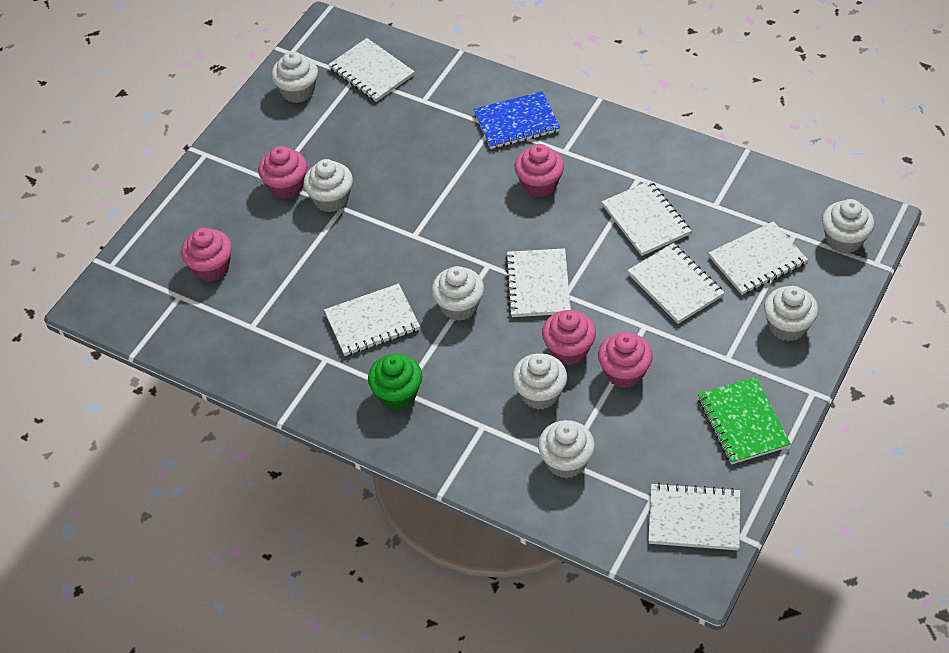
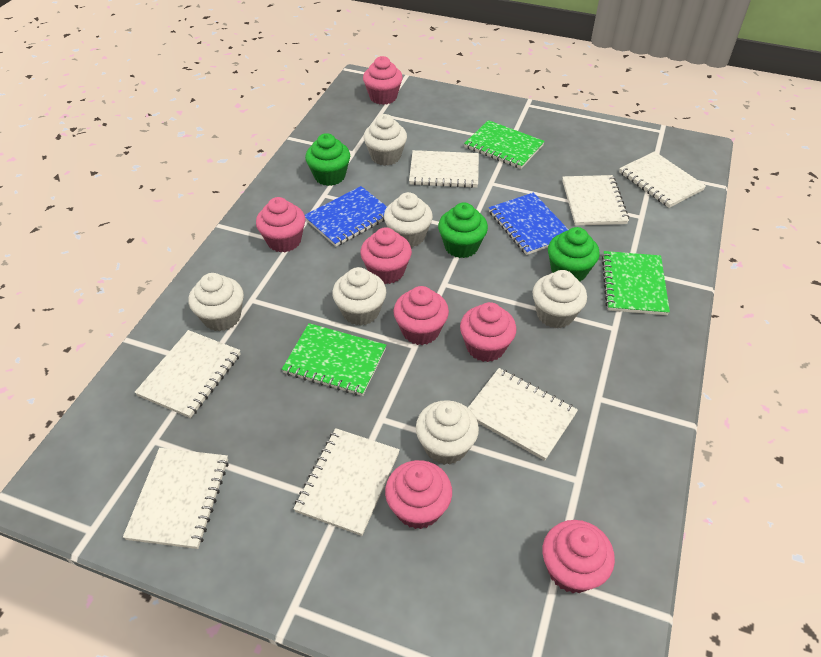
blue notebook: 1 -> 2
green cupcake: 1 -> 3
green notebook: 1 -> 3
pink cupcake: 5 -> 7
white cupcake: 7 -> 6

